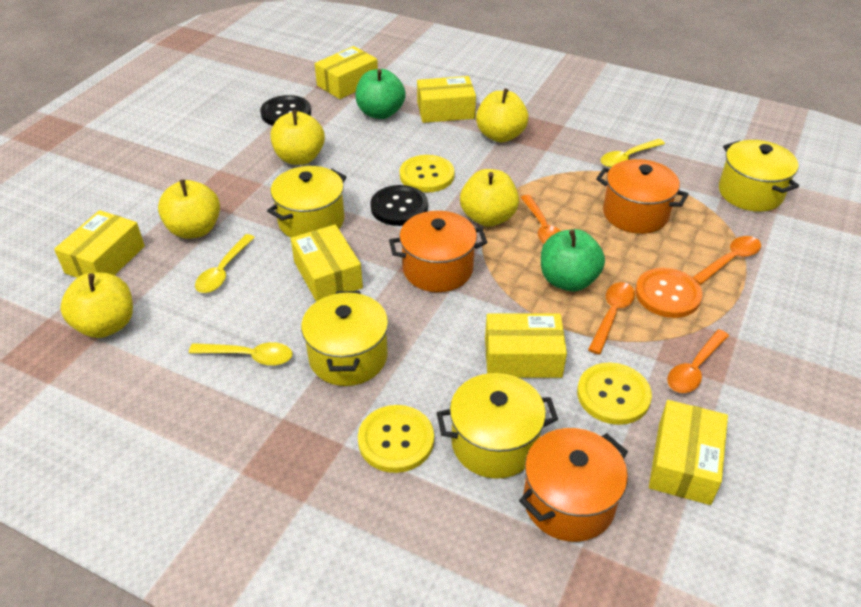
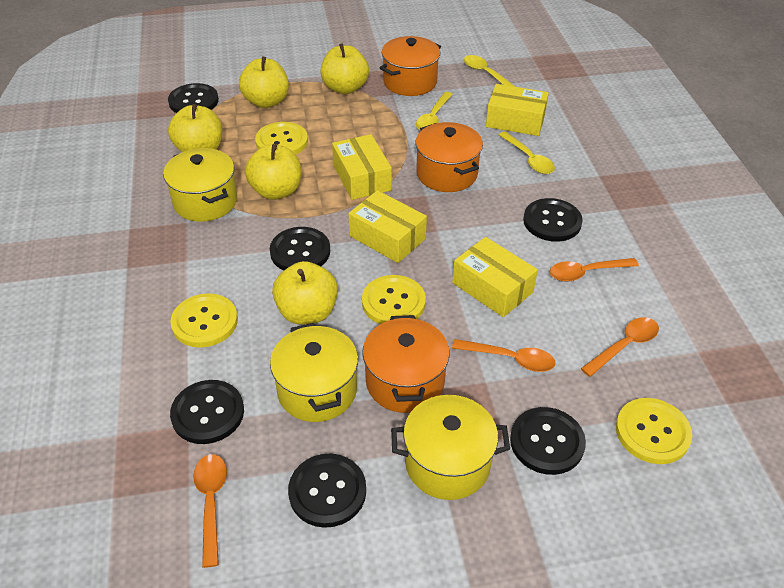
black button: 2 -> 6
green apple: 2 -> 0
orange button: 1 -> 0
yellow box: 6 -> 4
yellow button: 3 -> 4
yellow pot: 4 -> 3

